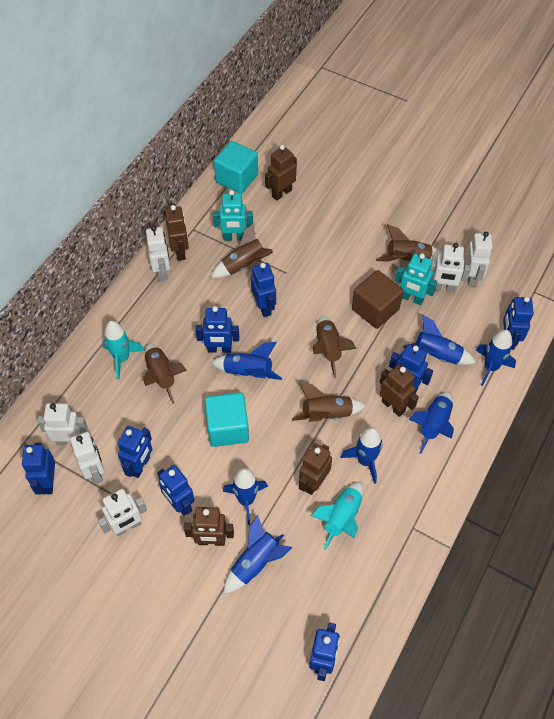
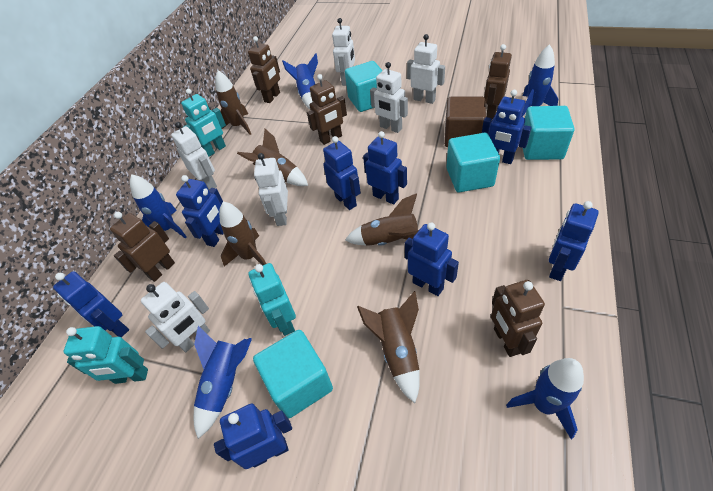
blue rocket: 7 -> 5
turquoise cube: 2 -> 4
turquoise robot: 2 -> 3
turquoise rocket: 2 -> 0

